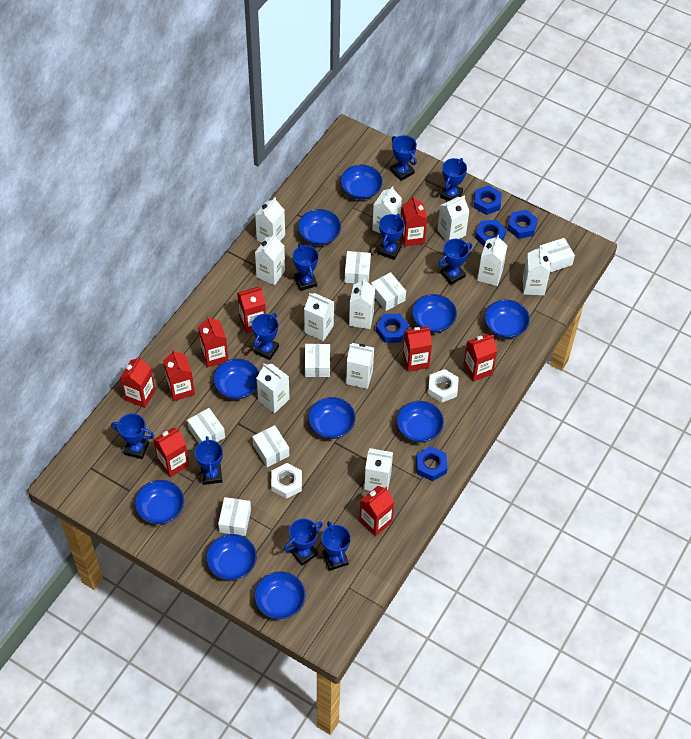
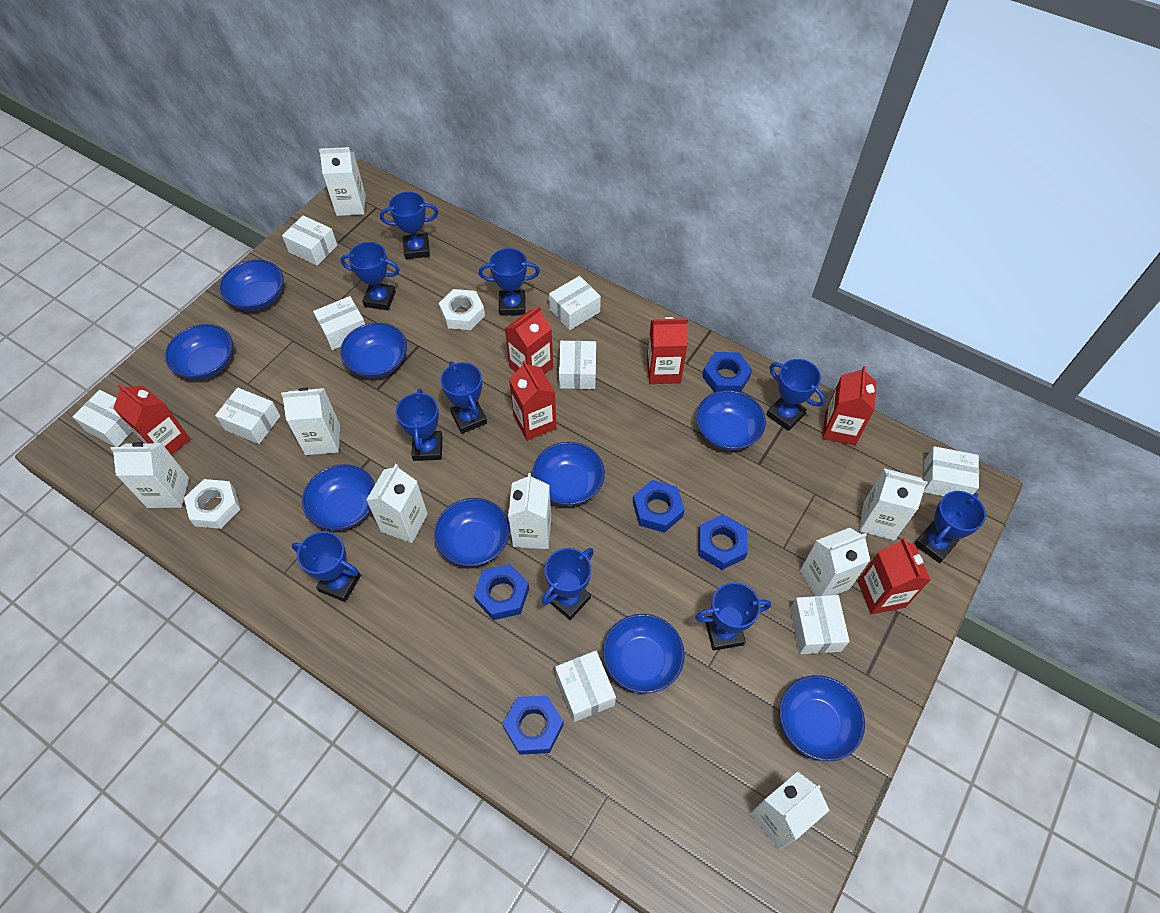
blue bowl: 10 -> 9
red carton: 9 -> 6
white box: 7 -> 9
white carton: 11 -> 8

